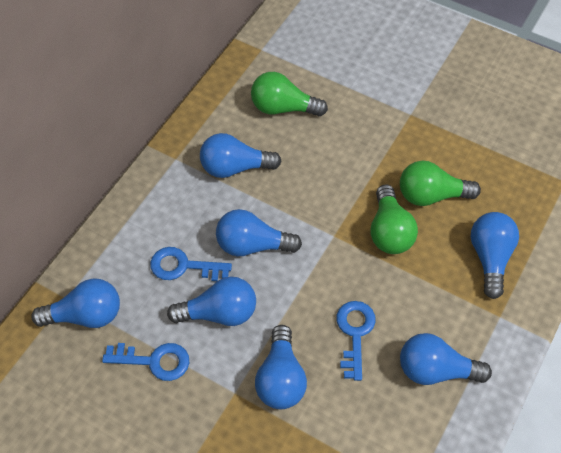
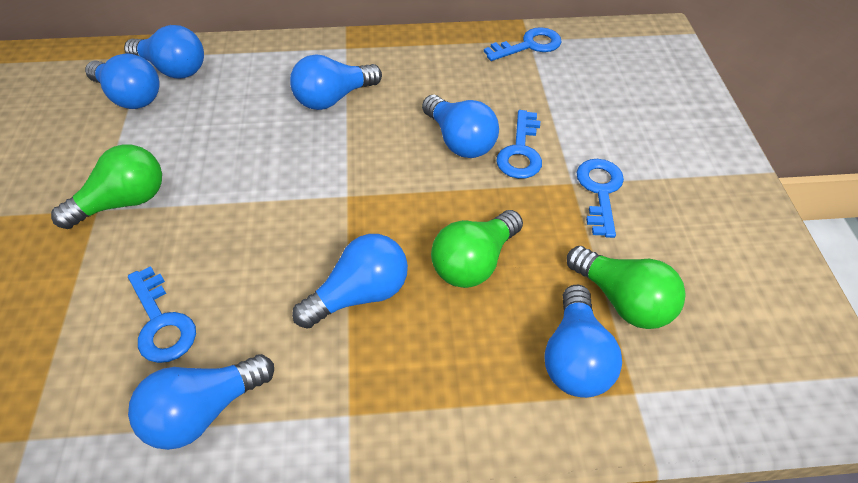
blue key: 3 -> 4

